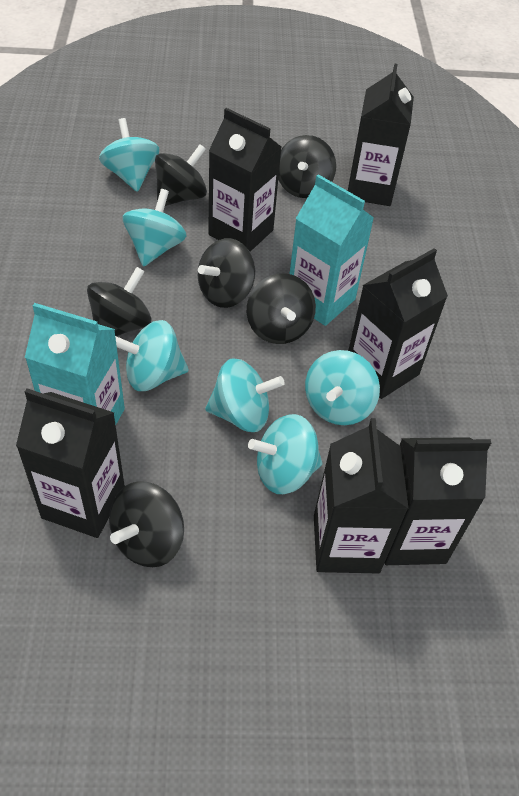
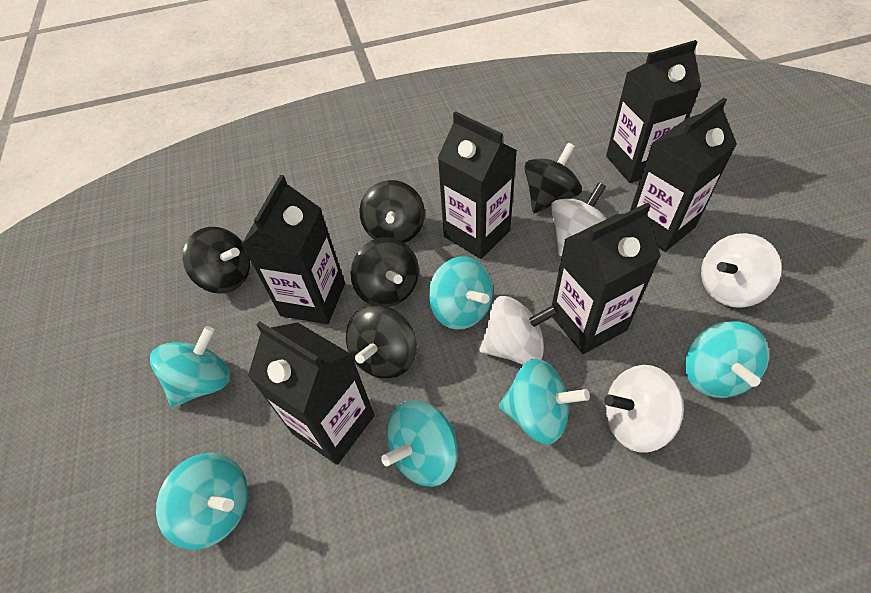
black spinning top: 6 -> 5
turquoise carton: 2 -> 0
white spinning top: 0 -> 4

